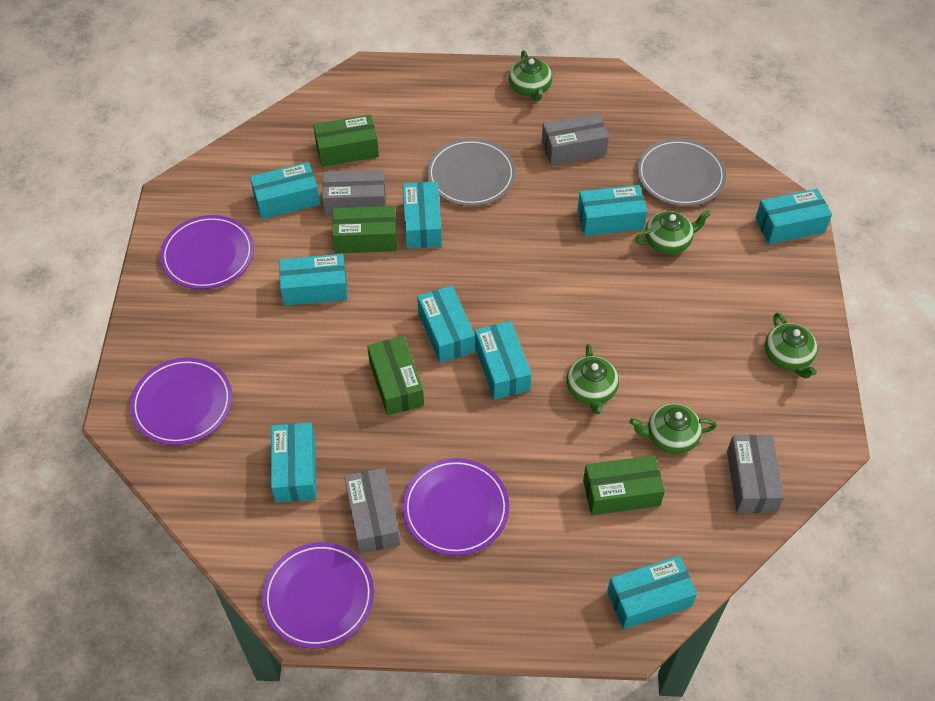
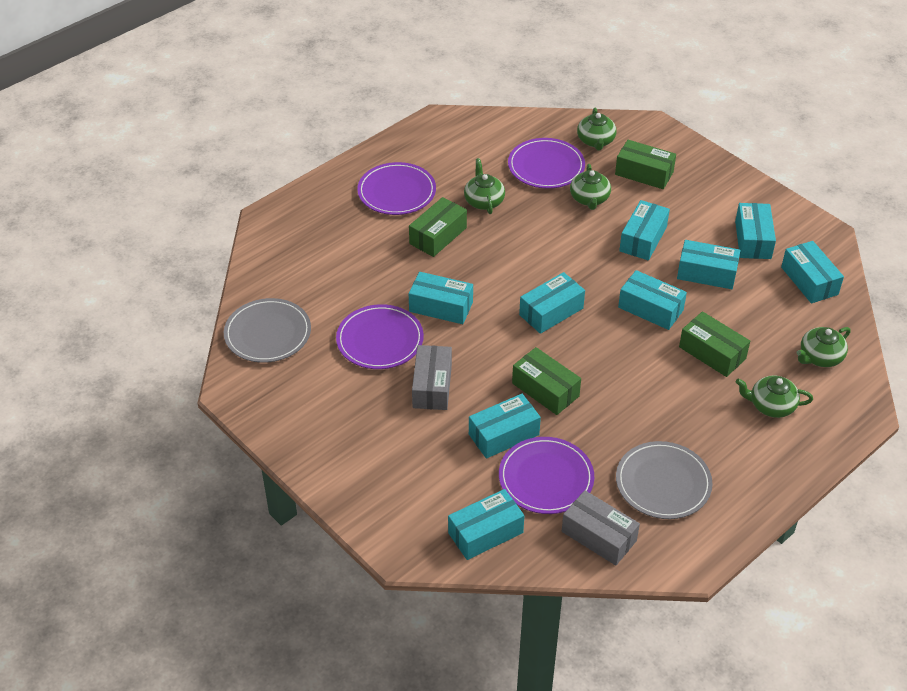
grey box: 4 -> 2

